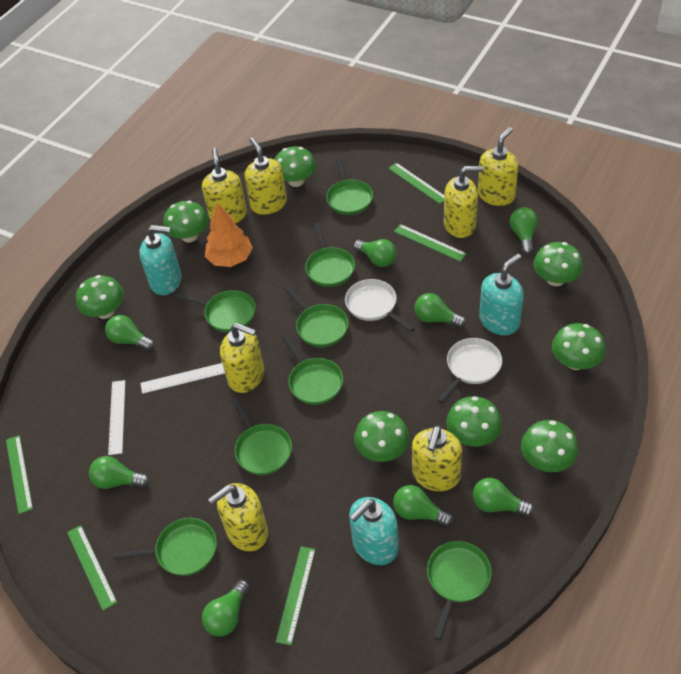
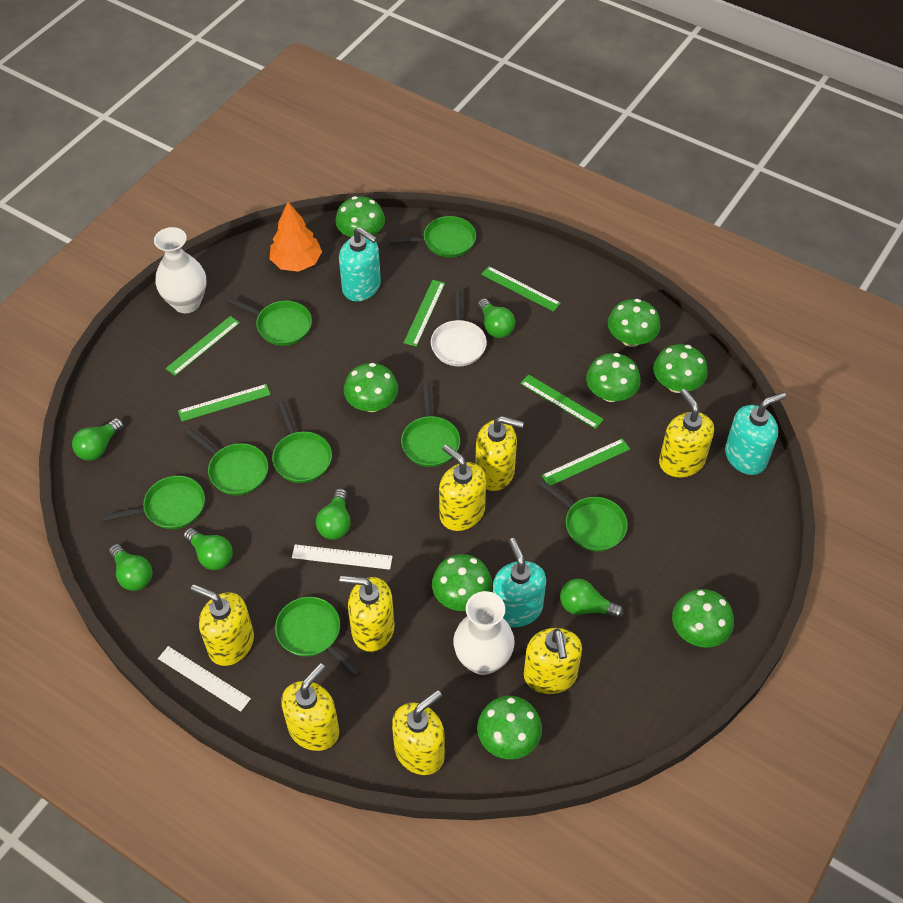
green light bulb: 8 -> 6
green ruler: 5 -> 6
white pan: 2 -> 1
white vase: 0 -> 2
yellow soap dispenser: 7 -> 8

